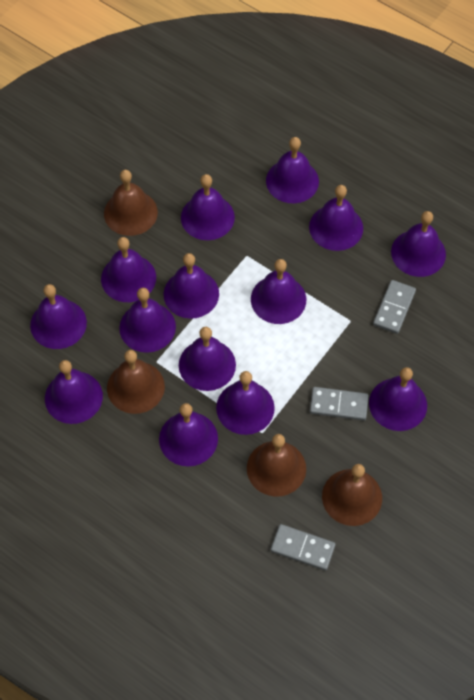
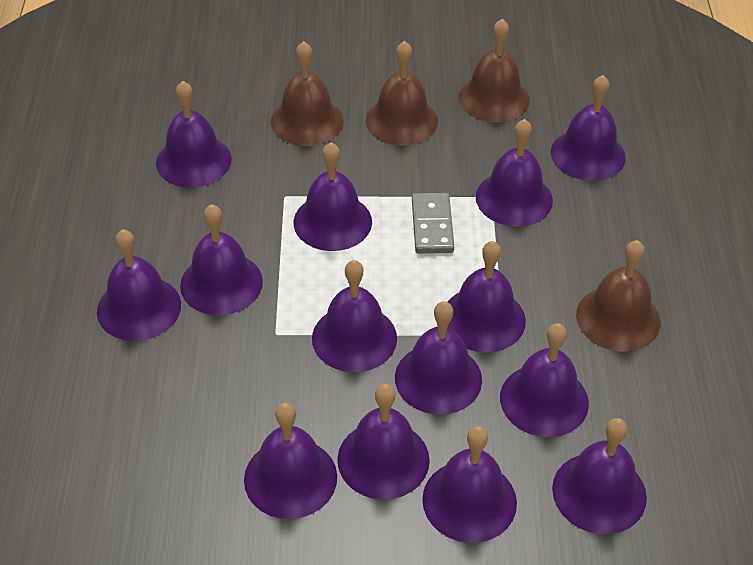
grey domino: 3 -> 1

